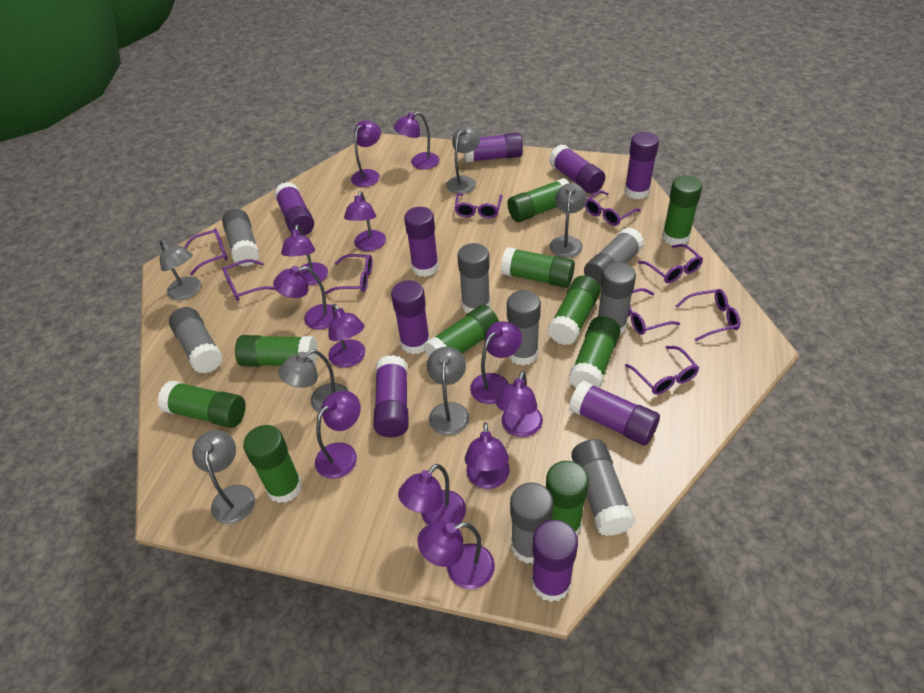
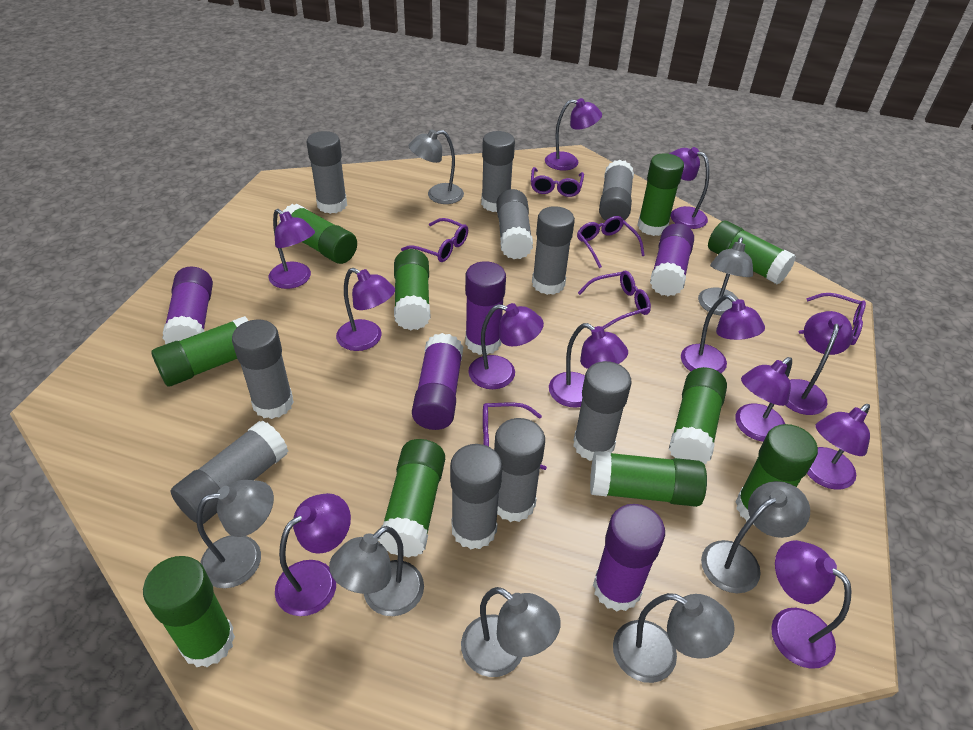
grey glue stick: 8 -> 10
grey lamp: 6 -> 7
purple glasses: 9 -> 6
purple glue stick: 9 -> 5

